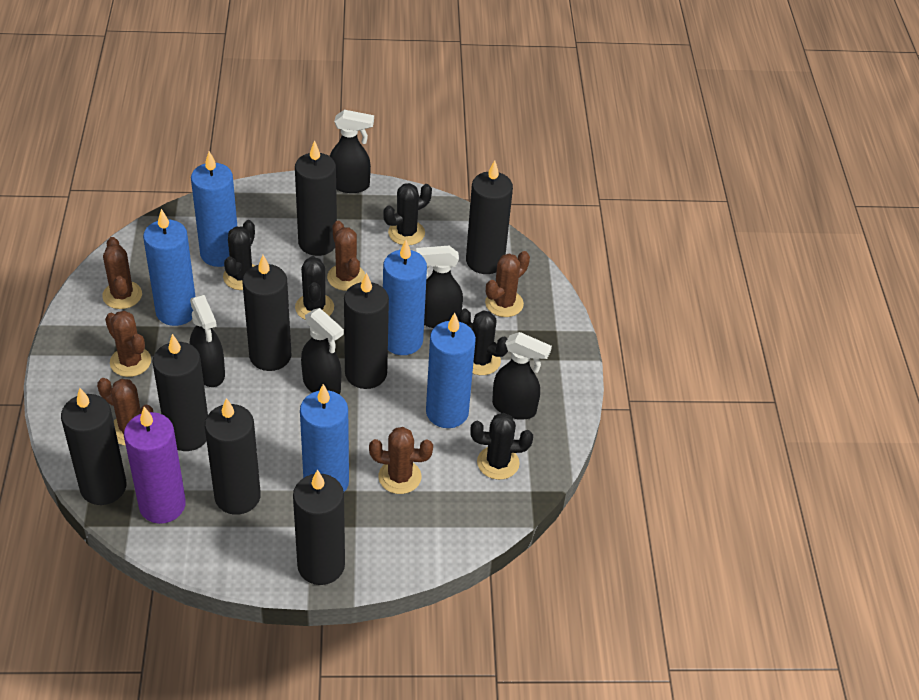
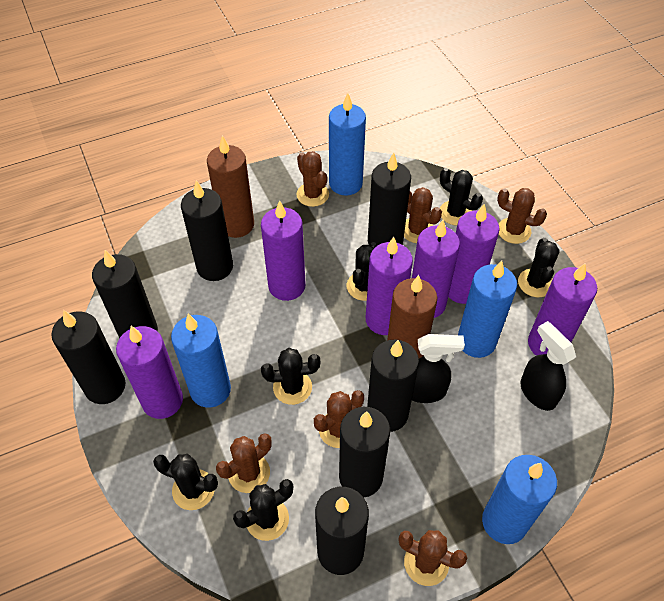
black cactus: 5 -> 6
black candle: 8 -> 7
black spray bottle: 5 -> 2
blue candle: 5 -> 4
brown candle: 0 -> 2
purple candle: 1 -> 6

